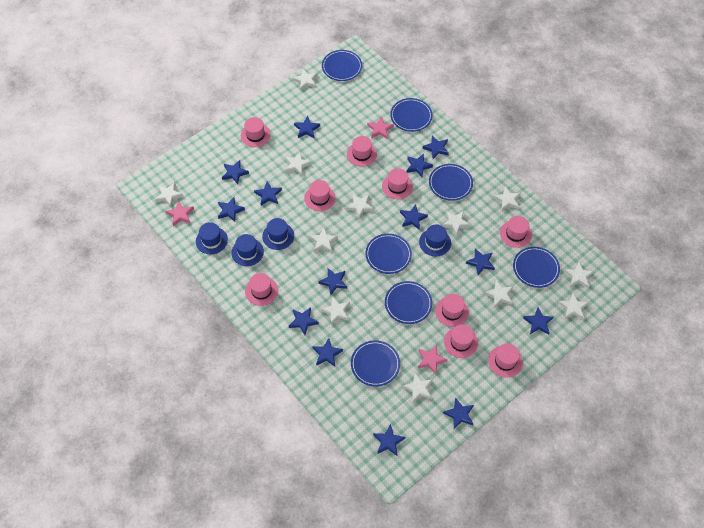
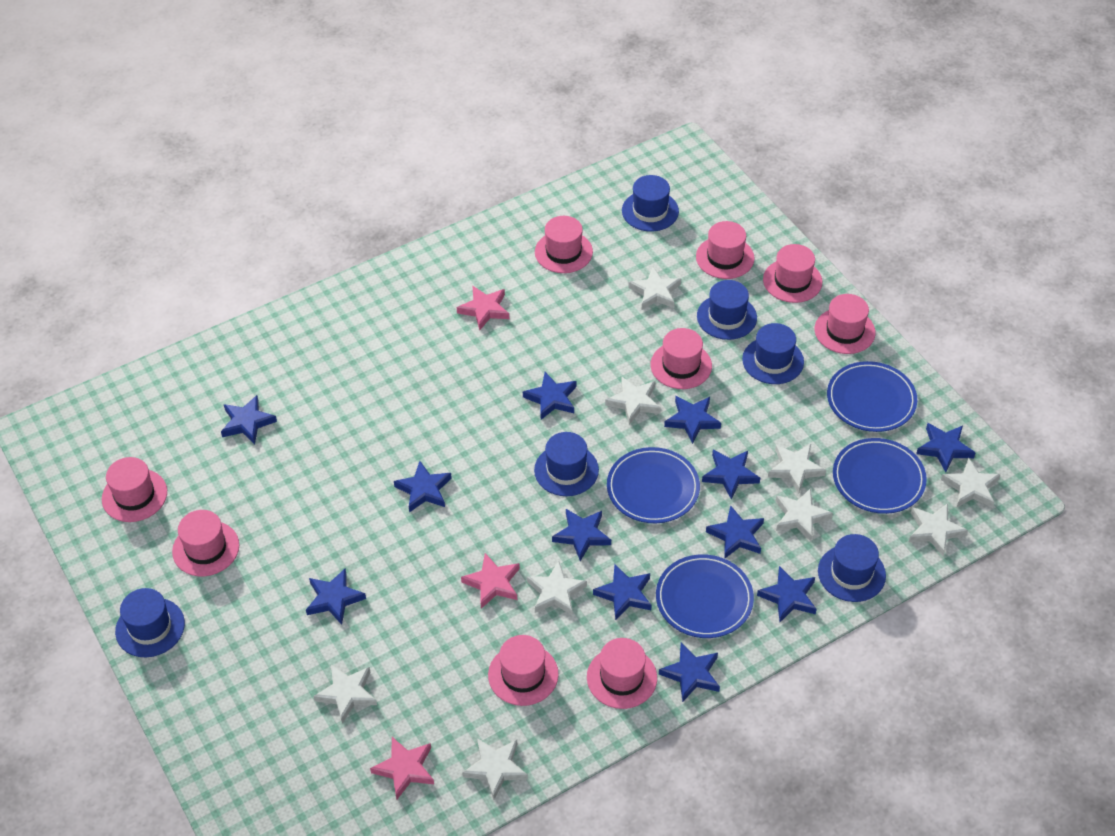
blue hat: 4 -> 6
blue plate: 7 -> 4
blue star: 14 -> 12
white star: 12 -> 9

